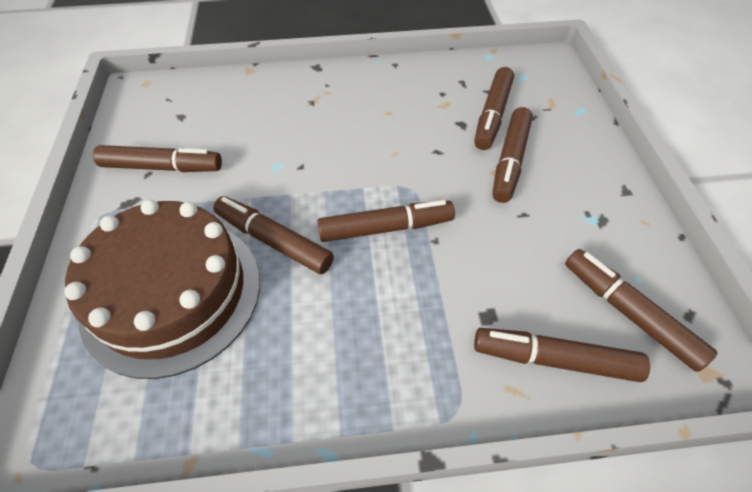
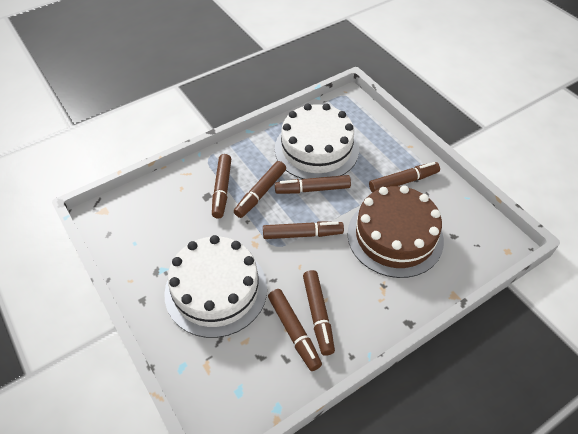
white cake: 0 -> 2

